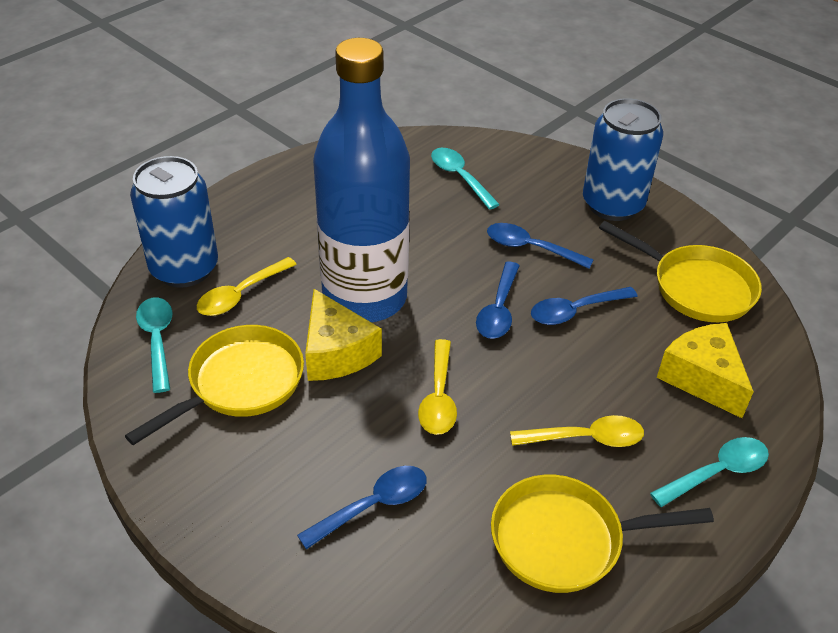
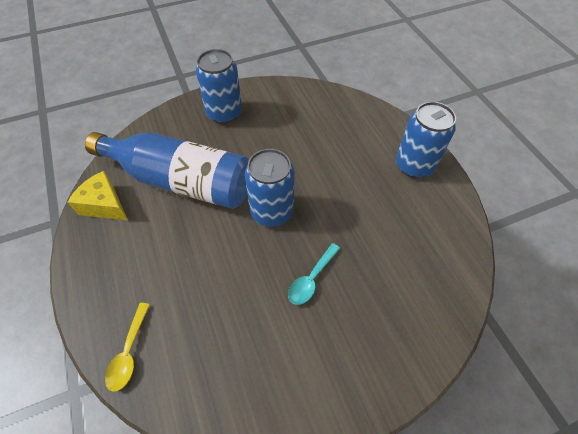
blue can: 2 -> 3
blue spoon: 4 -> 0
turquoise spoon: 3 -> 1
yellow cheese: 2 -> 1
yellow pan: 3 -> 0
yellow spoon: 3 -> 1

